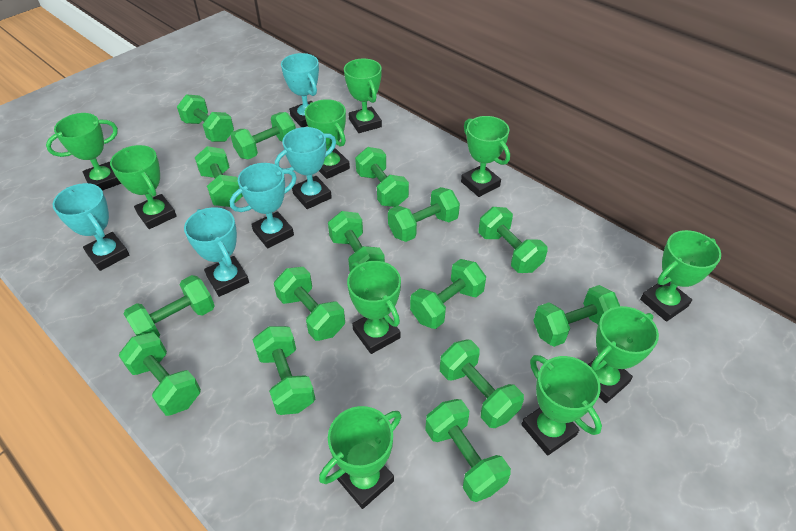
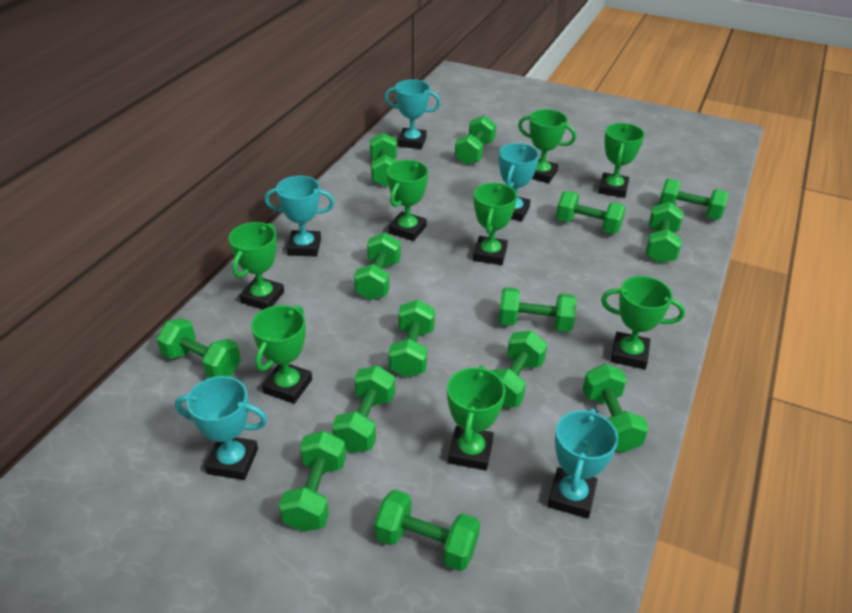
green dumbbell: 15 -> 14
green trophy: 10 -> 8

